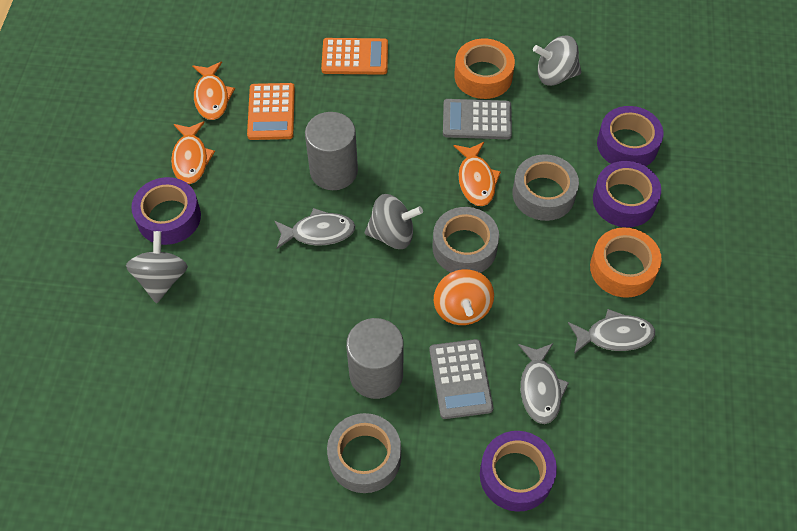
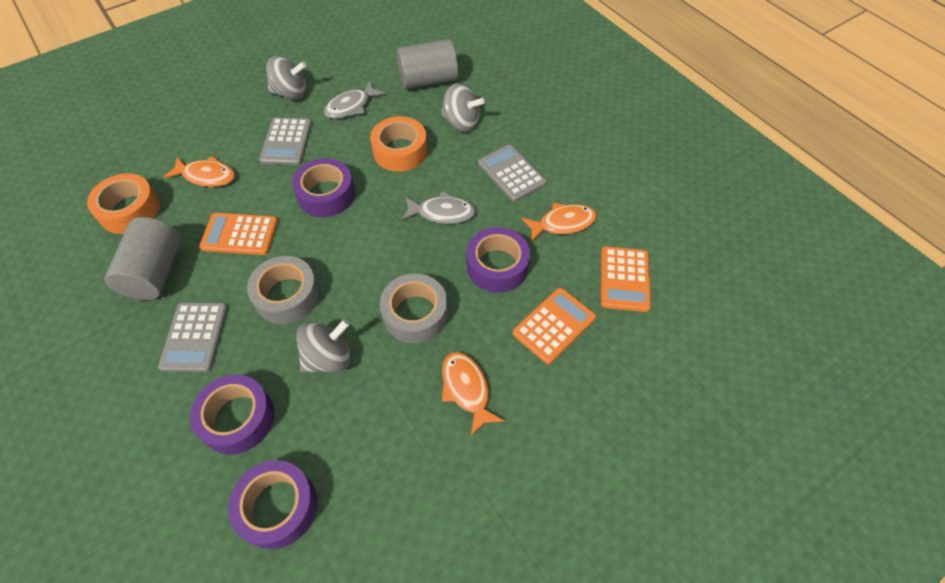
grey calculator: 2 -> 3
grey fish: 3 -> 2
grey tape: 3 -> 2
orange calculator: 2 -> 3
orange spinning top: 1 -> 0

